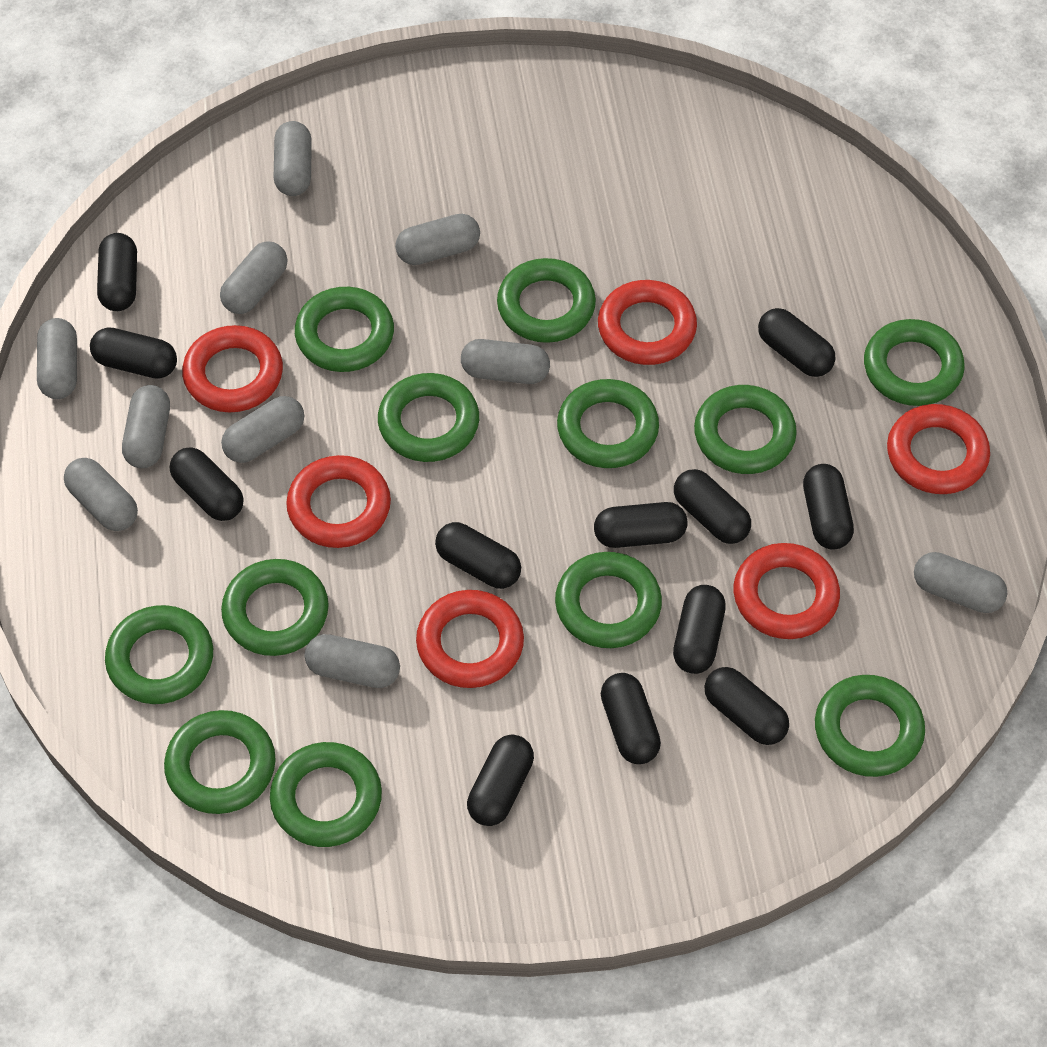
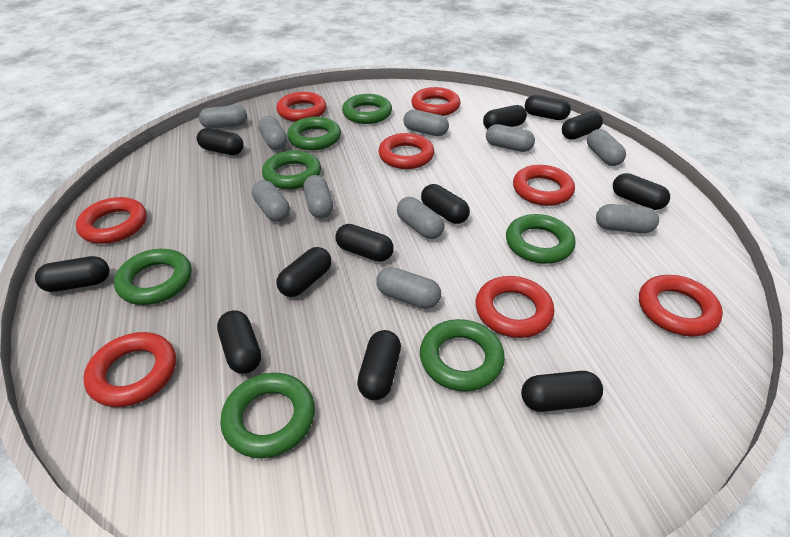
green ring: 12 -> 7
red ring: 6 -> 8

